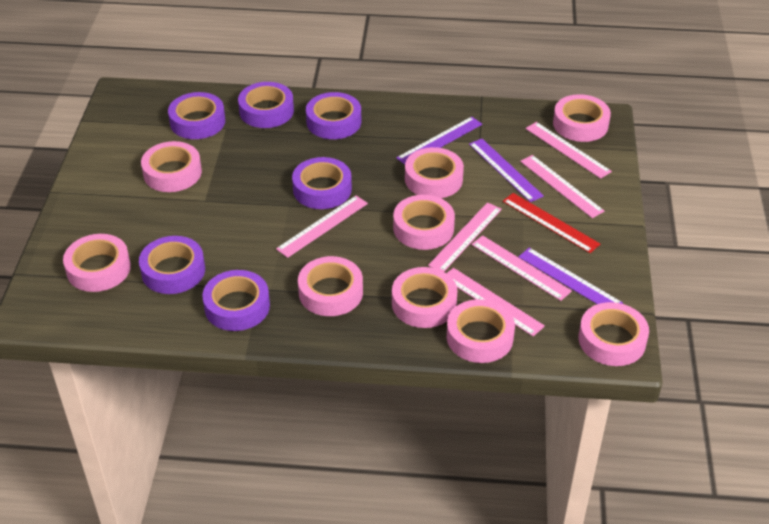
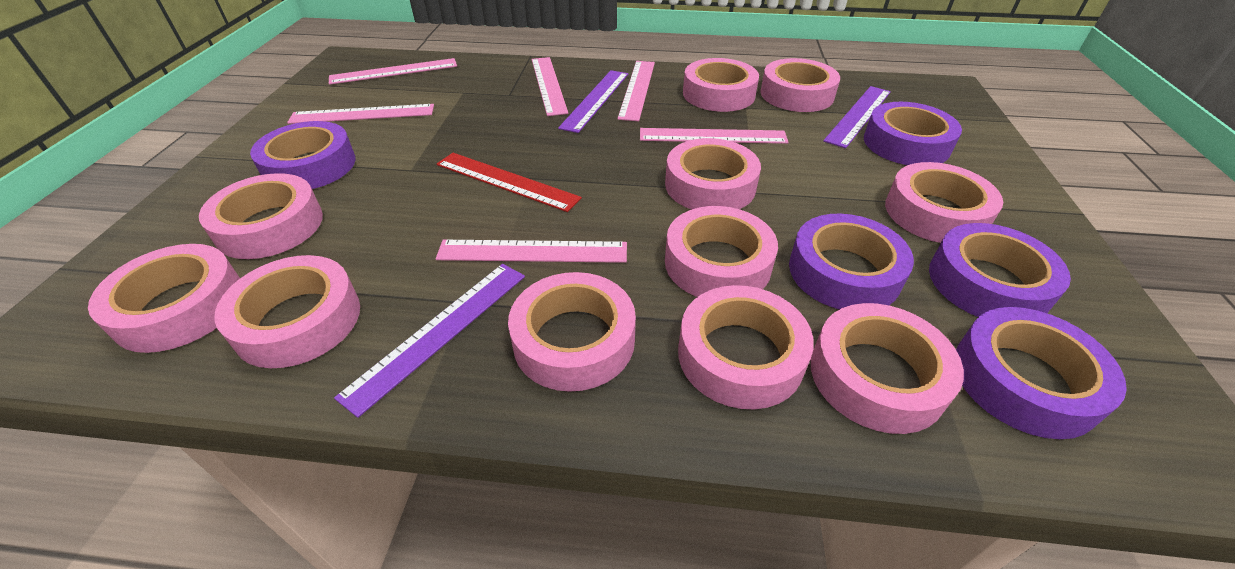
pink tape: 9 -> 11
purple tape: 6 -> 5

